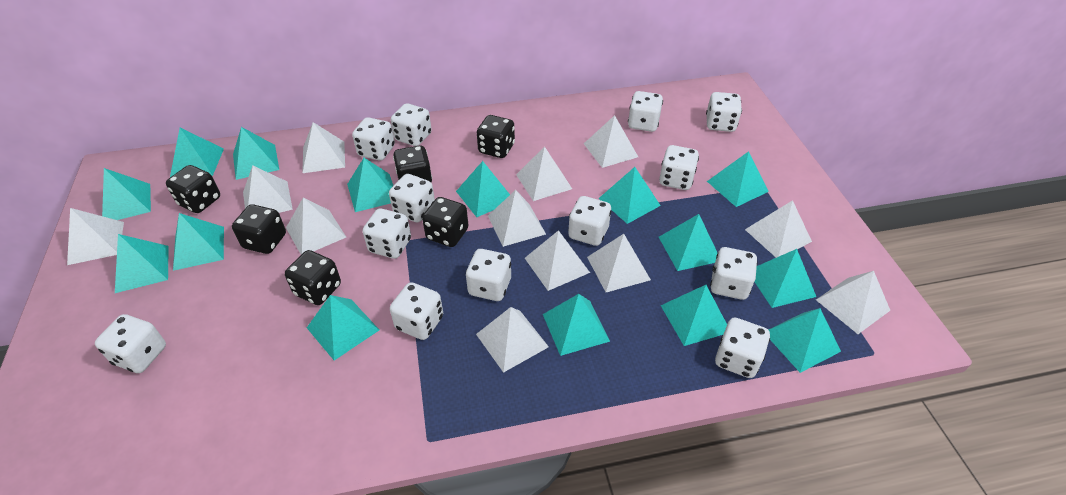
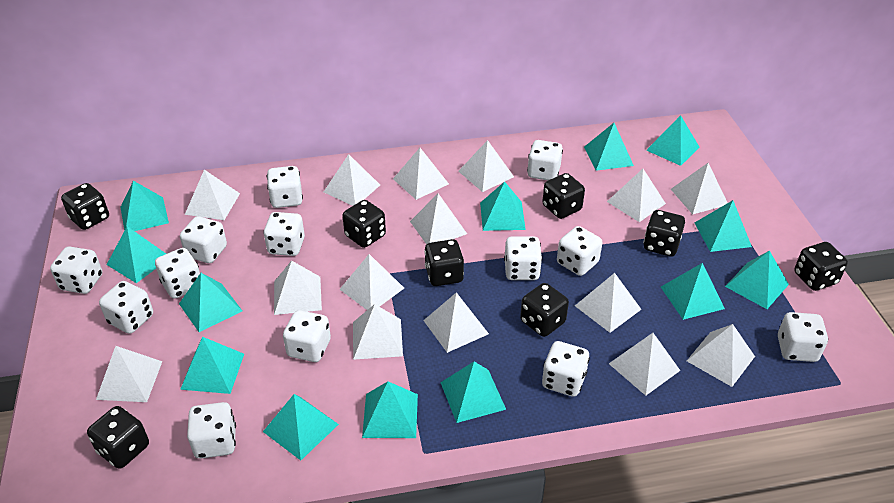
black dice: 6 -> 8
turquoise pyramid: 15 -> 13
white pyramid: 12 -> 15

